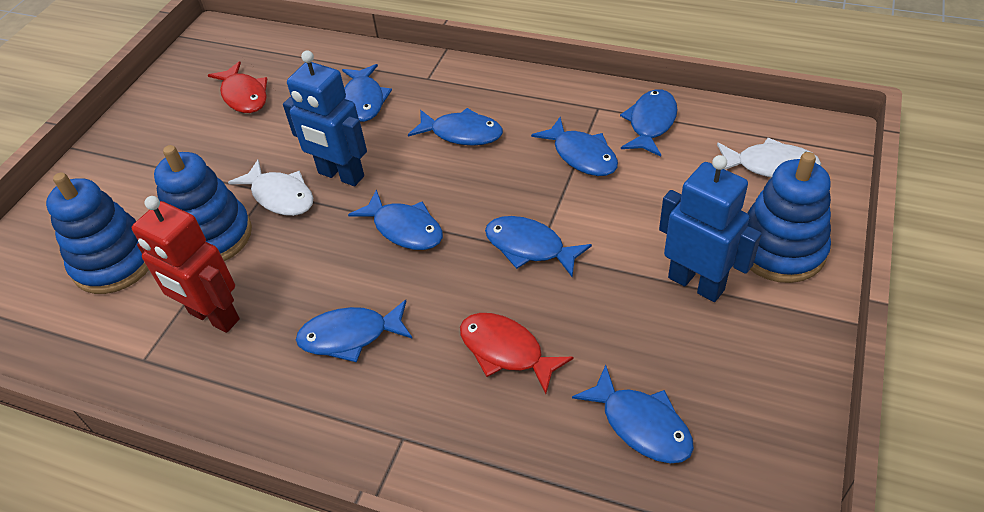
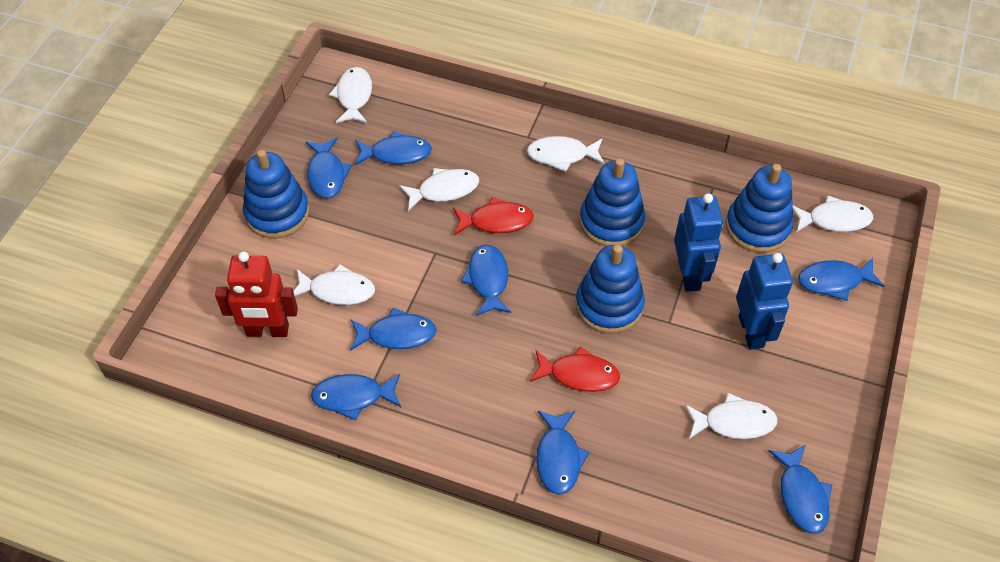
blue stacking toy: 3 -> 4
white fish: 2 -> 6

